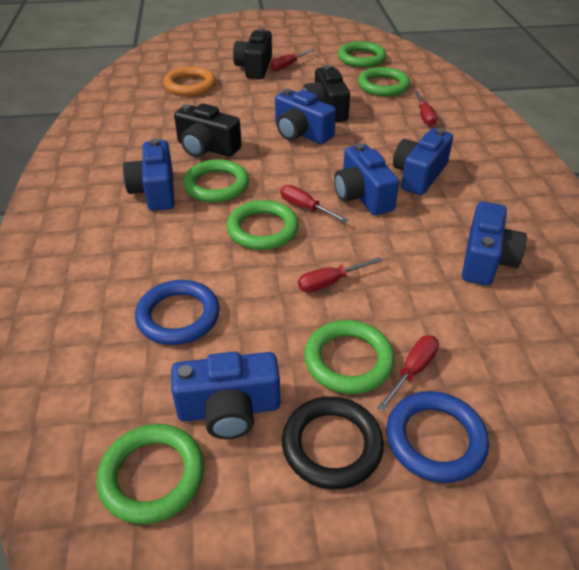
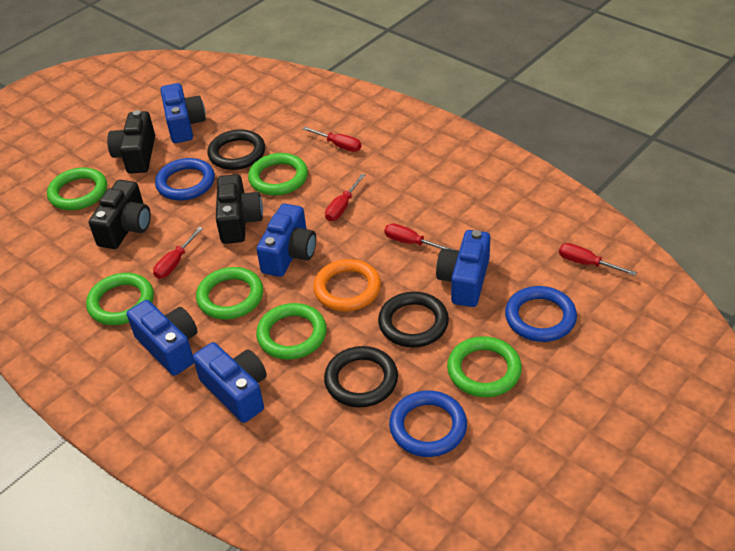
black ring: 1 -> 3
blue camera: 6 -> 5
blue ring: 2 -> 3

